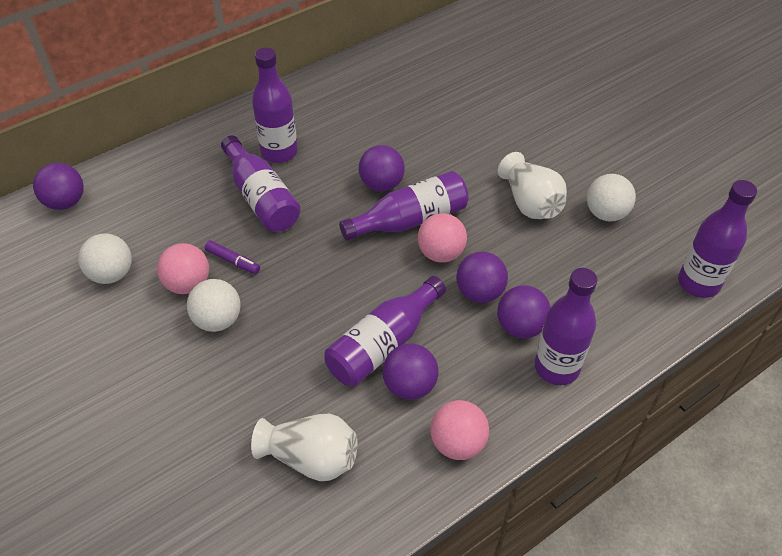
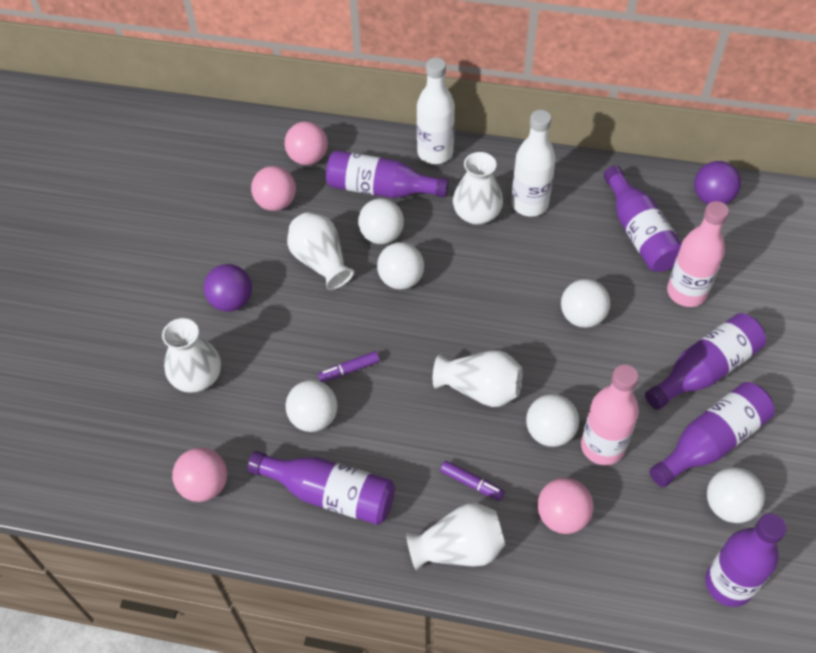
pink ball: 3 -> 4
pink bottle: 0 -> 2
purple ball: 5 -> 2
purple marker: 1 -> 2
white ball: 3 -> 6
white bottle: 0 -> 2
white vase: 2 -> 5

